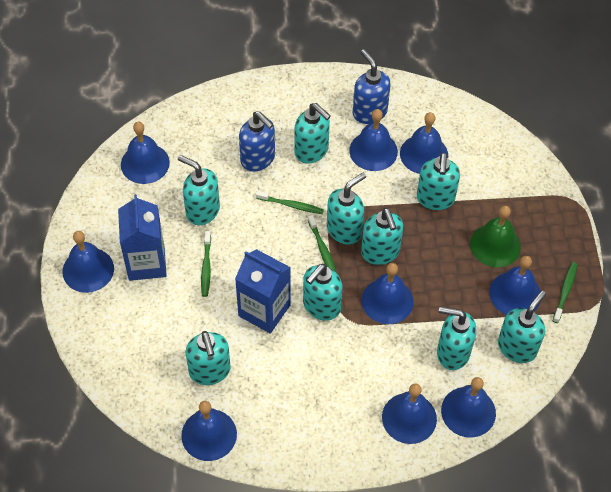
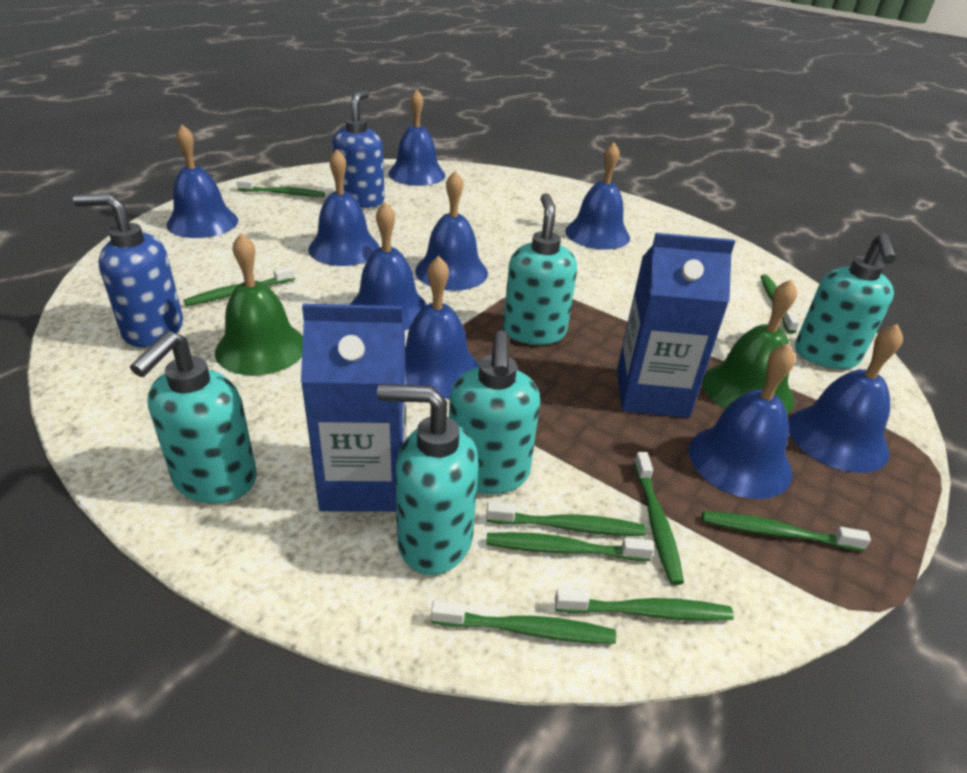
green bell: 1 -> 2
green toothbrush: 4 -> 9
turquoise soap dispenser: 9 -> 5

